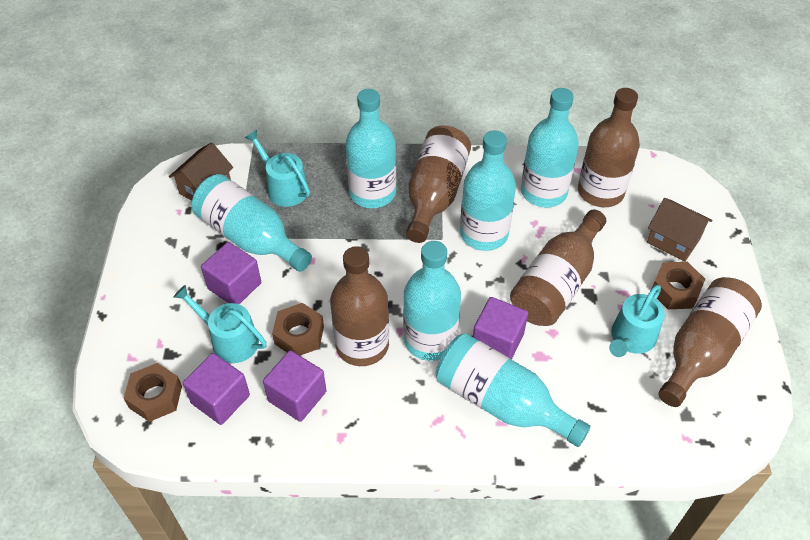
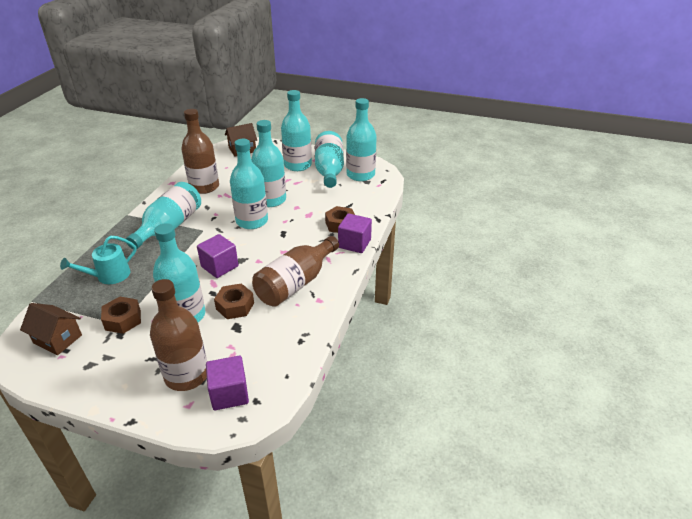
brown bottle: 5 -> 3
purple cube: 4 -> 3
turquoise bottle: 6 -> 7
turquoise watering can: 3 -> 1

